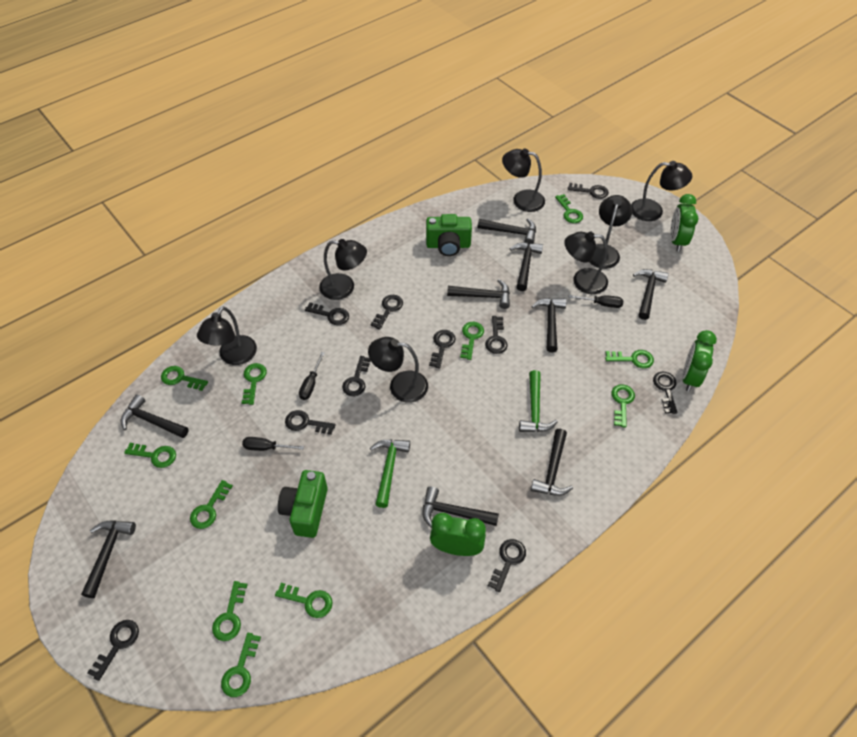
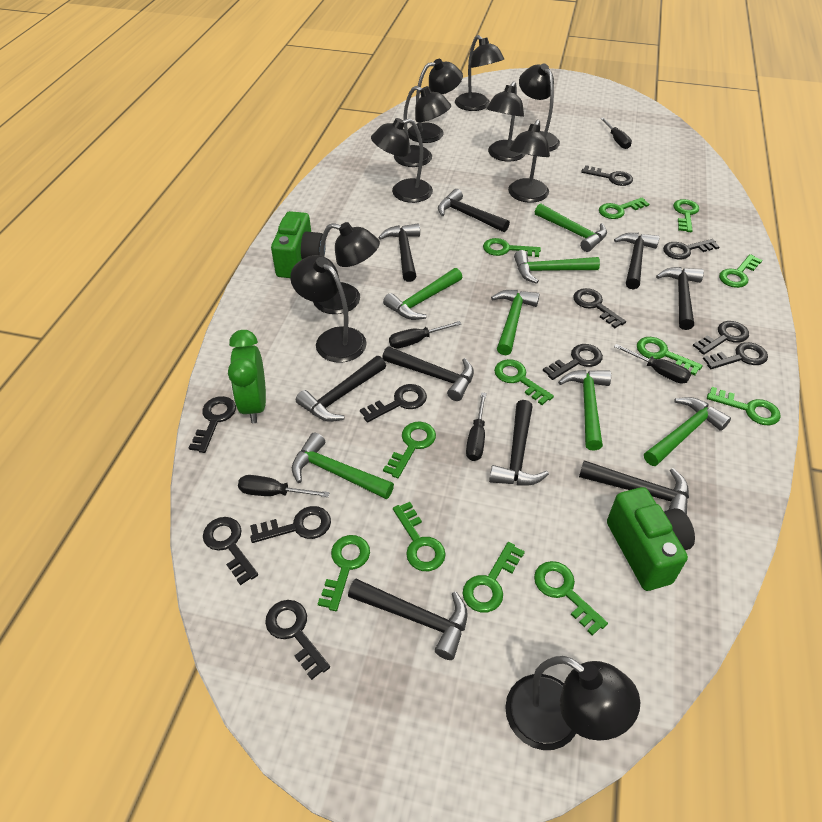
black key: 10 -> 11
black lamp: 7 -> 10
black screwdriver: 3 -> 5
green clock: 3 -> 1
green hammer: 2 -> 7
green key: 11 -> 12

